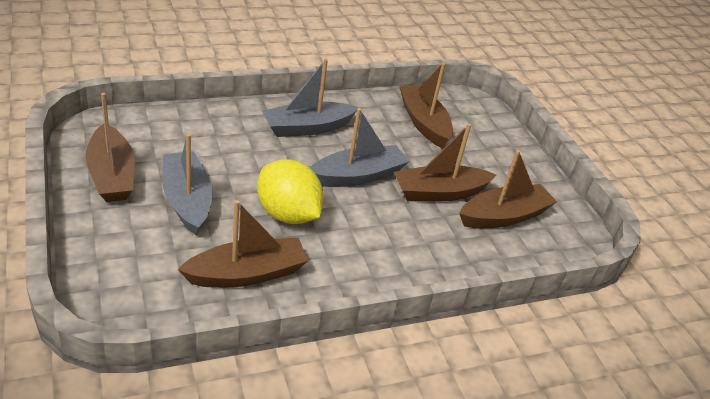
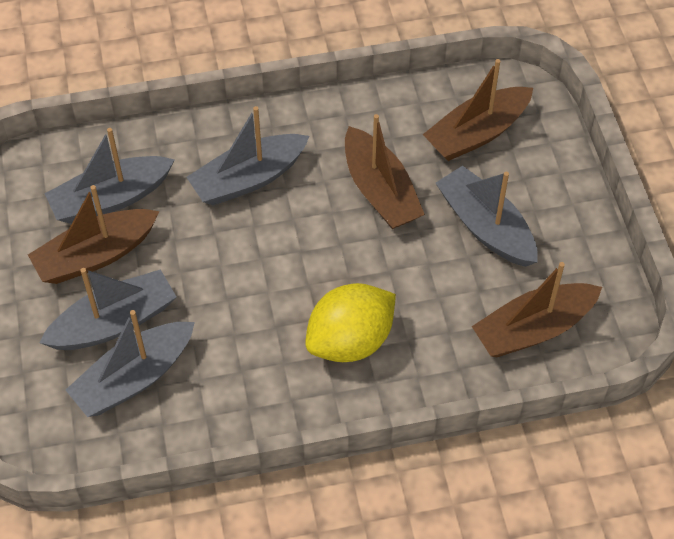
brown boat: 5 -> 4
grey boat: 3 -> 5

